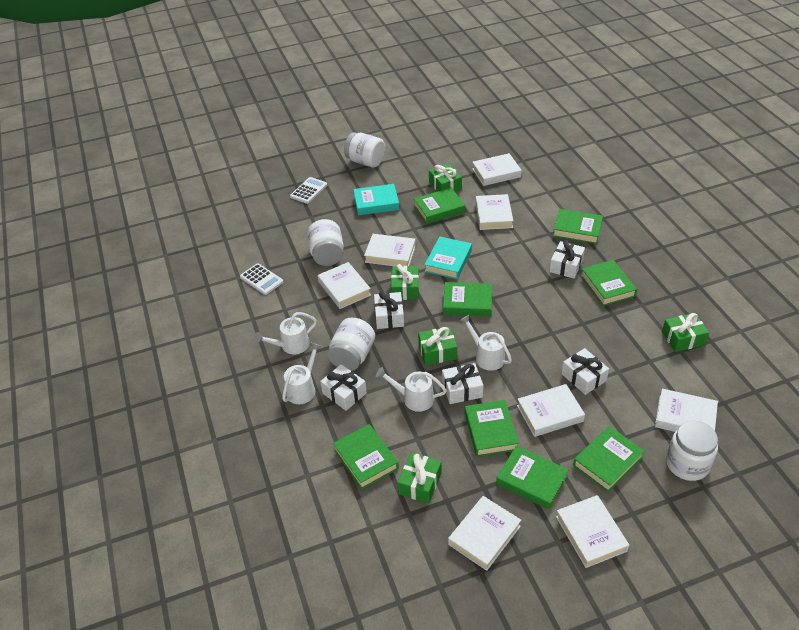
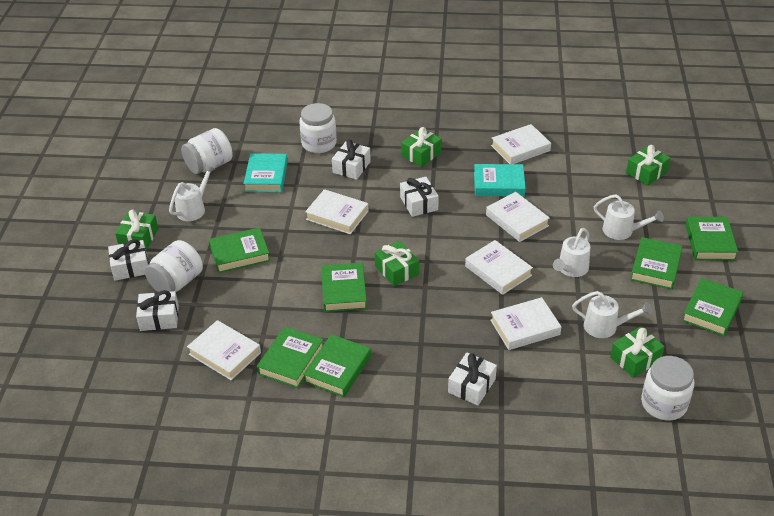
green book: 8 -> 7
white book: 8 -> 6
white calculator: 2 -> 0

